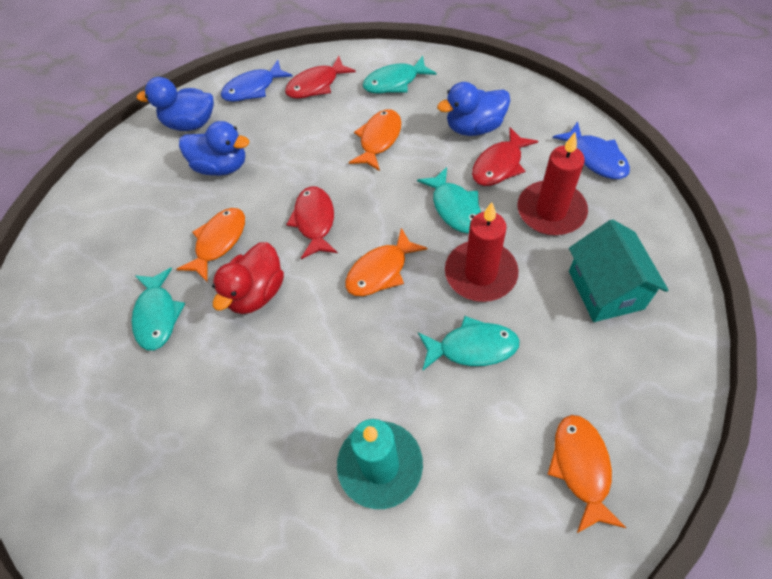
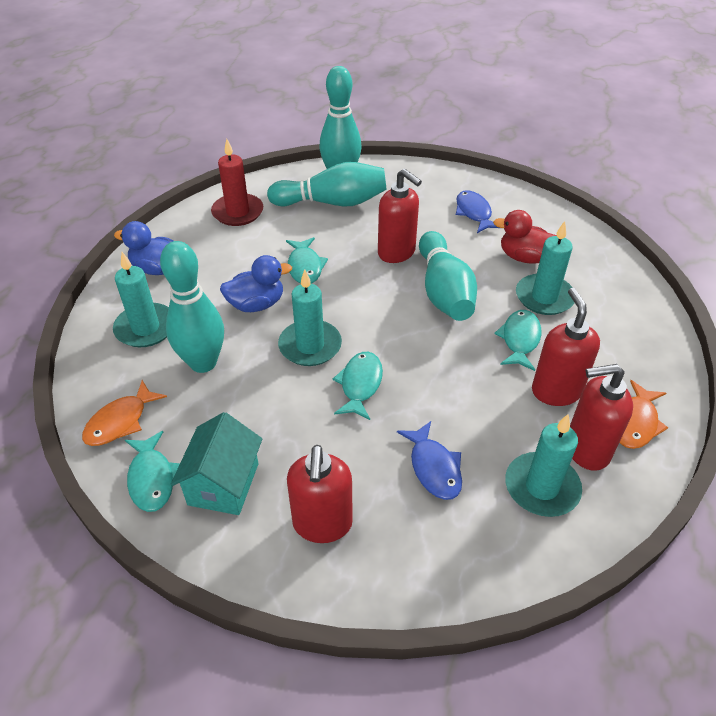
blue duck: 3 -> 2
orange fish: 4 -> 2
red candle: 2 -> 1
red fish: 3 -> 0
red soap dispenser: 0 -> 4
turquoise bowling pin: 0 -> 4
turquoise candle: 1 -> 4

